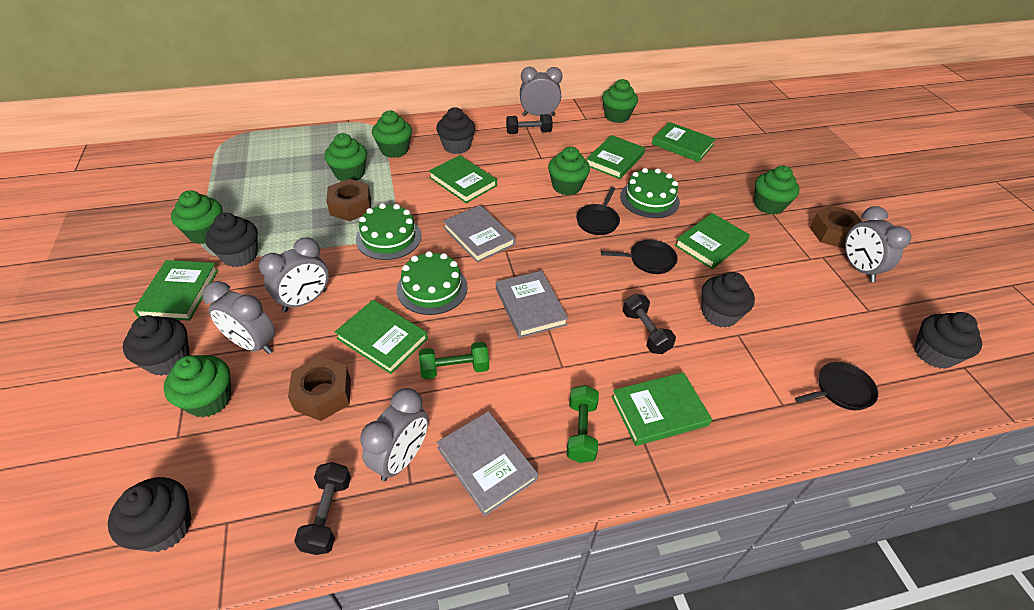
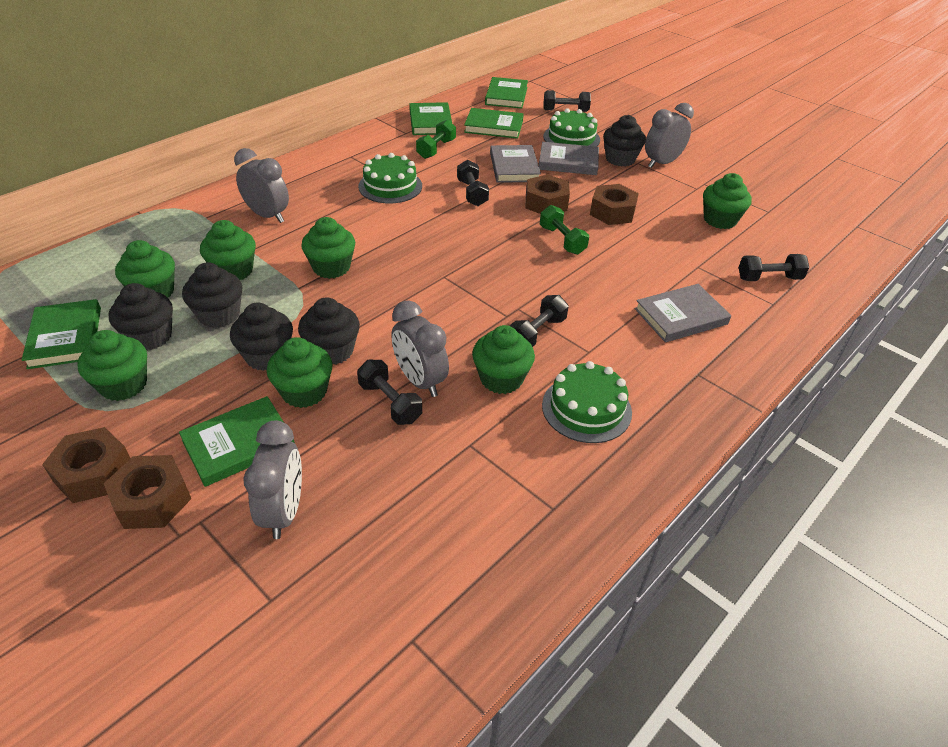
black cupcake: 6 -> 5
black dumbbell: 3 -> 5
black pan: 3 -> 0
brown nut: 3 -> 4
green book: 7 -> 5
grey clock: 5 -> 4

